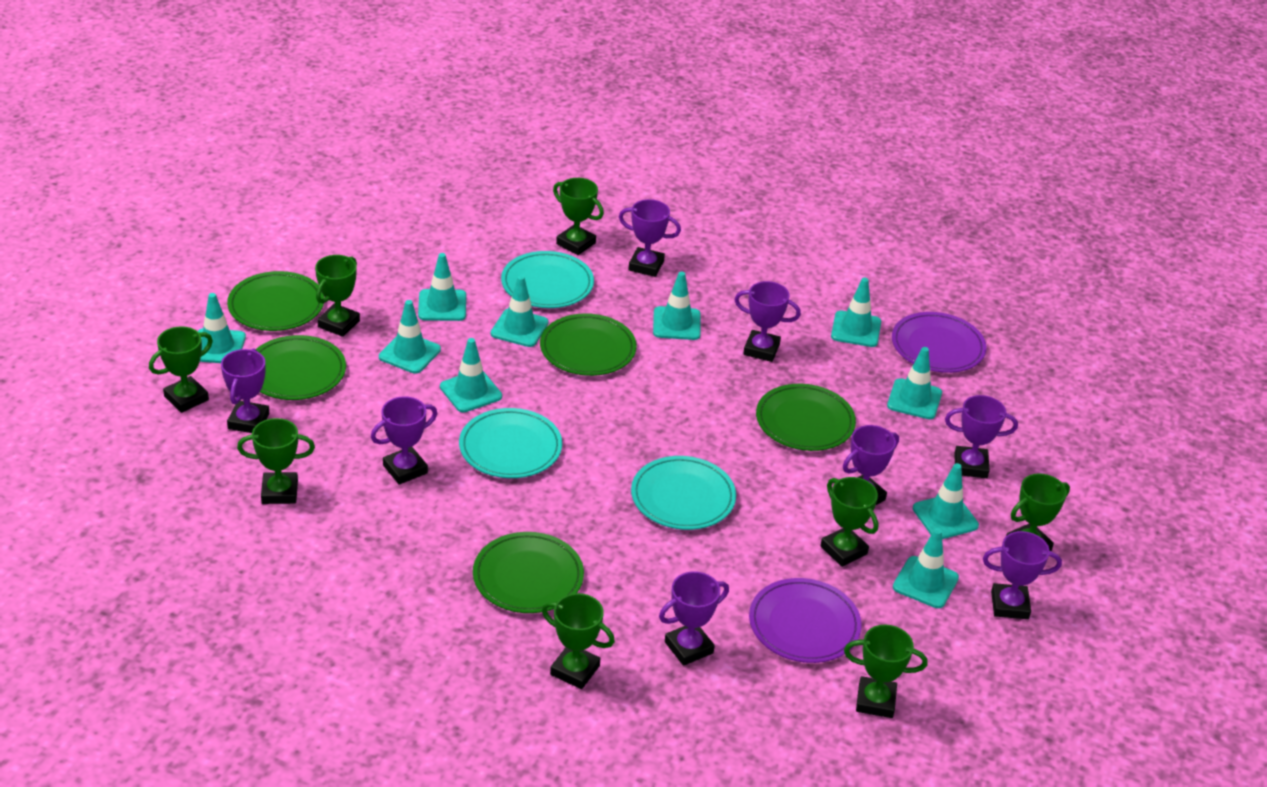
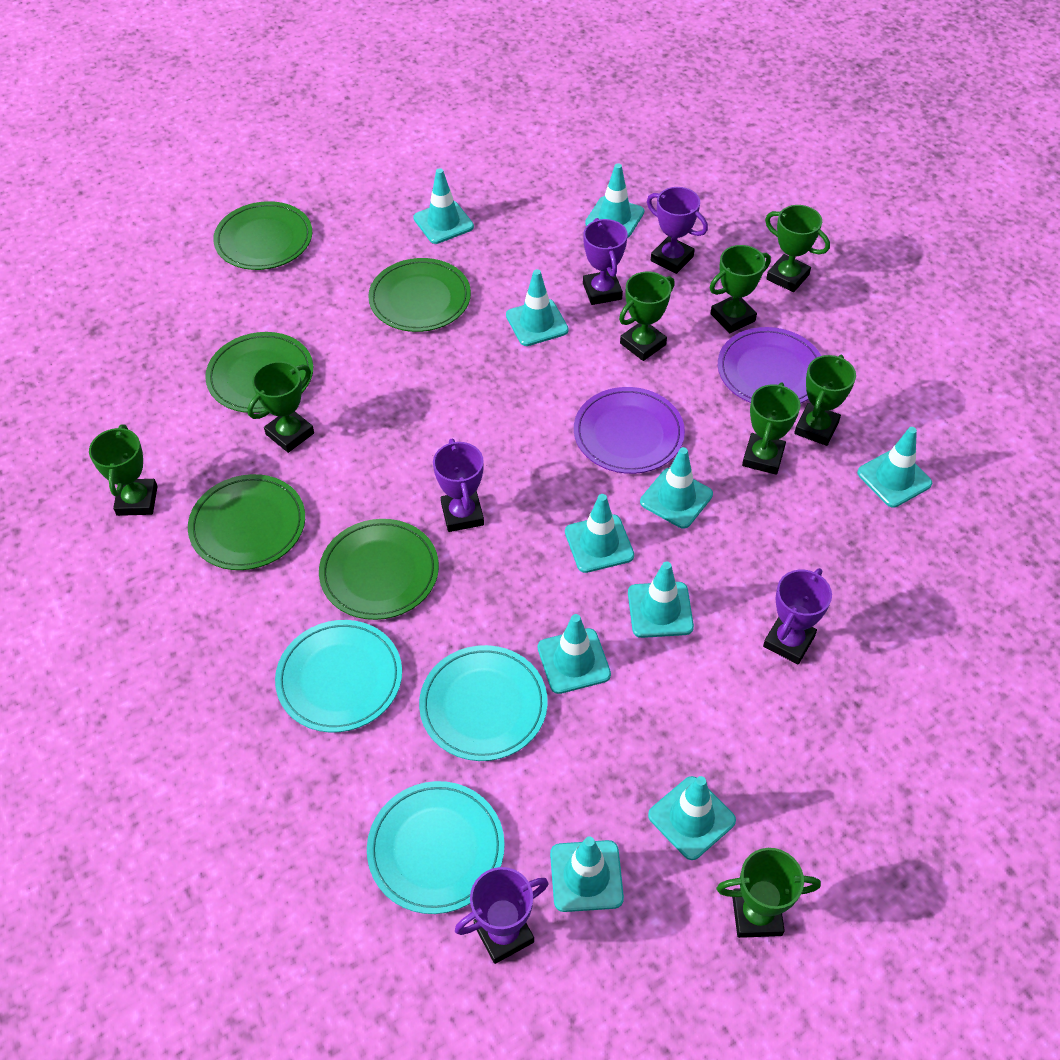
purple trophy: 8 -> 5

